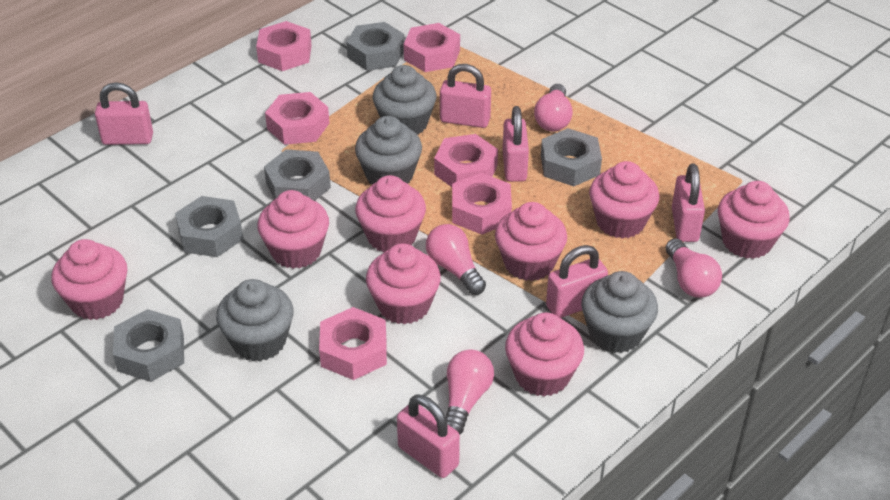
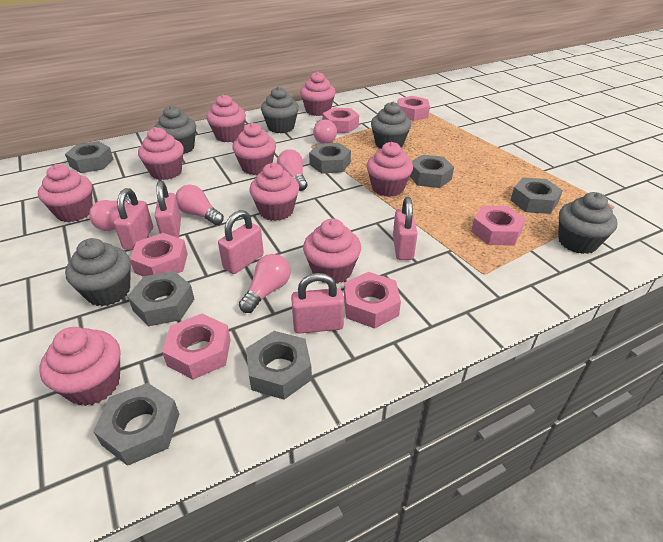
grey cupcake: 4 -> 5
grey nut: 5 -> 7
pink cupcake: 8 -> 9
pink light bulb: 4 -> 5
pink padlock: 6 -> 5

